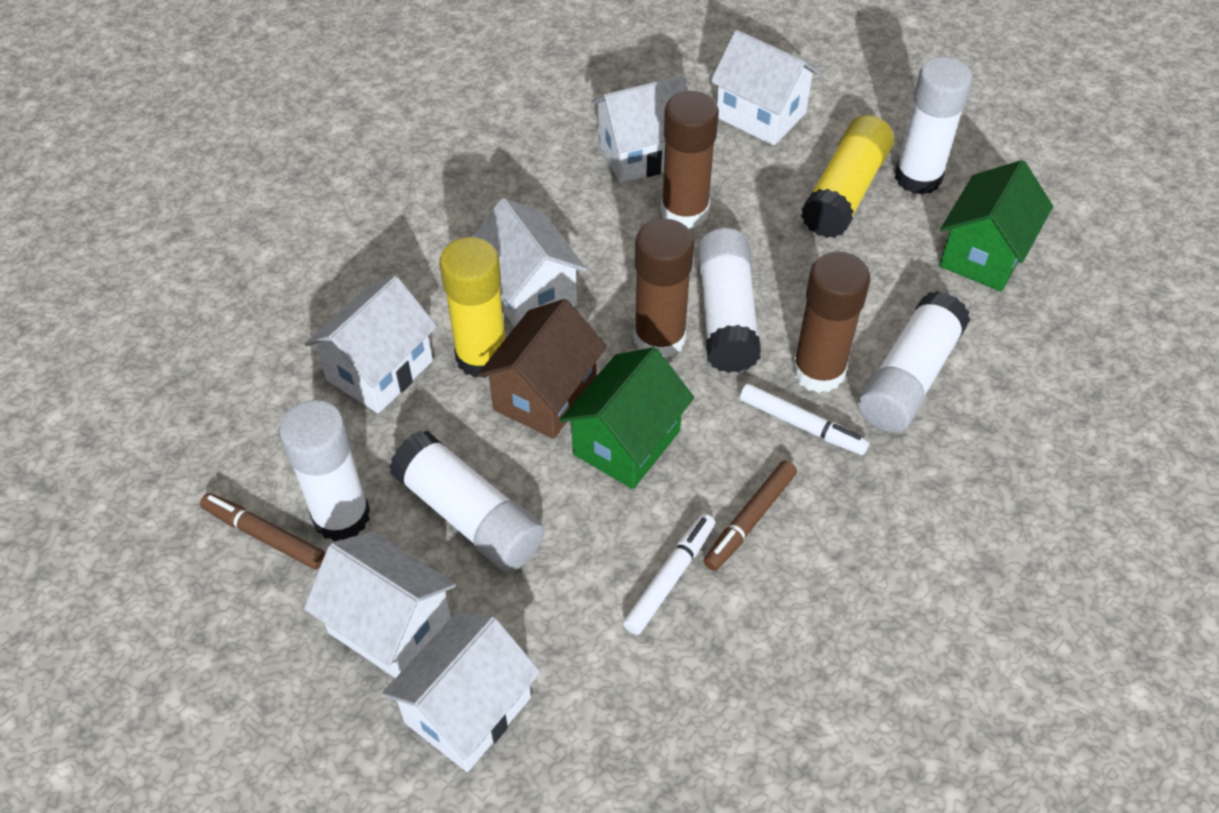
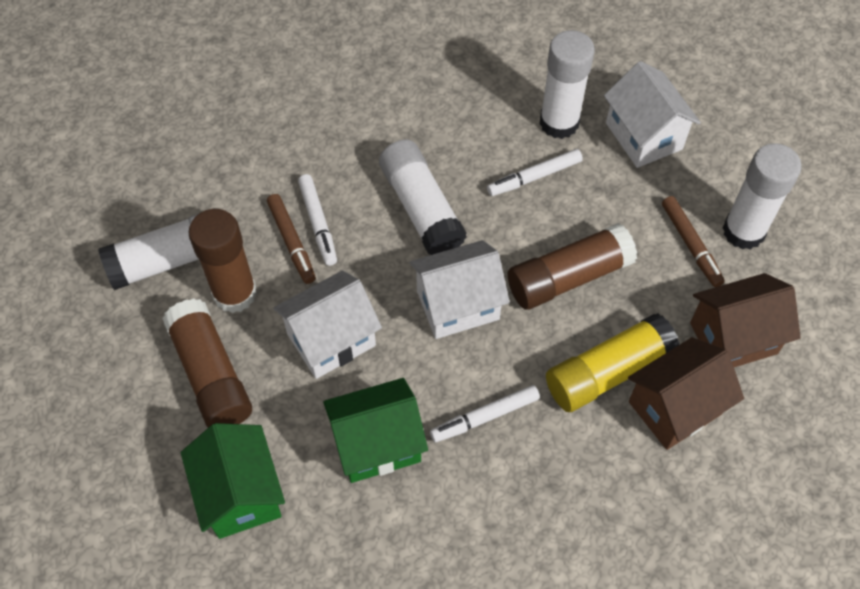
brown house: 1 -> 2
white glue stick: 5 -> 4
white house: 6 -> 3
white marker: 2 -> 3
yellow glue stick: 2 -> 1

